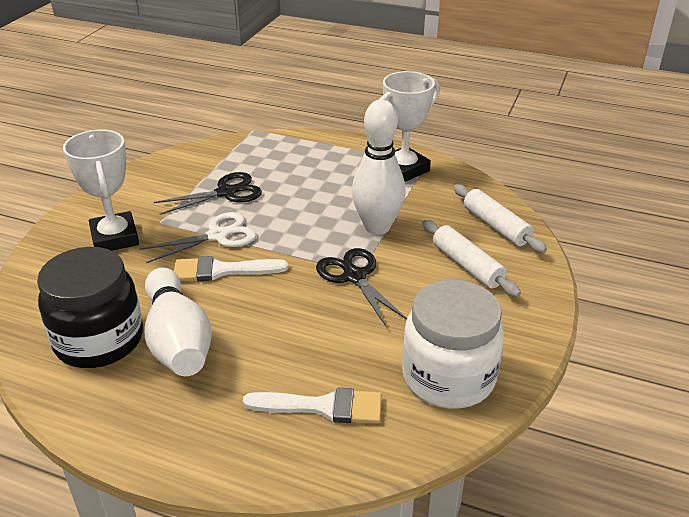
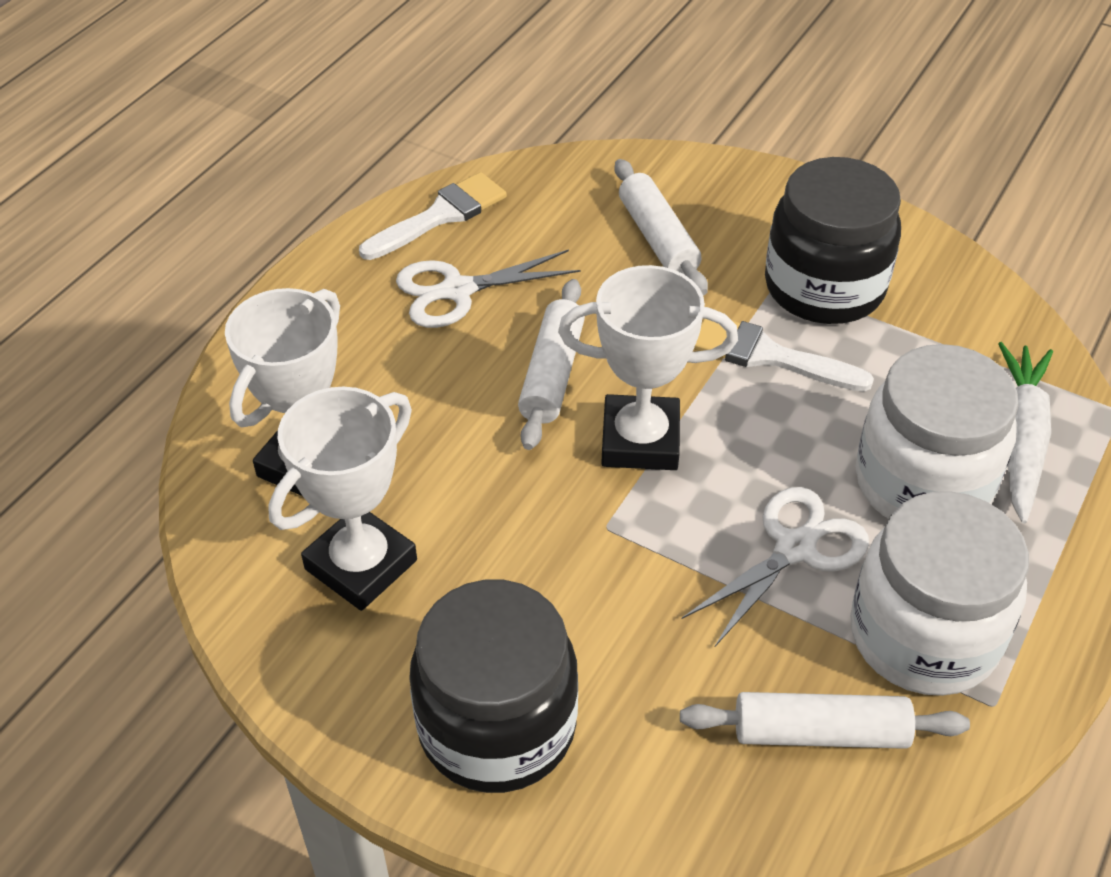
black jar: 1 -> 2
black scissors: 2 -> 0
white bowling pin: 2 -> 0
white carrot: 0 -> 1
white jar: 1 -> 2
white rolling pin: 2 -> 3
white scissors: 1 -> 2
white trophy: 2 -> 3

